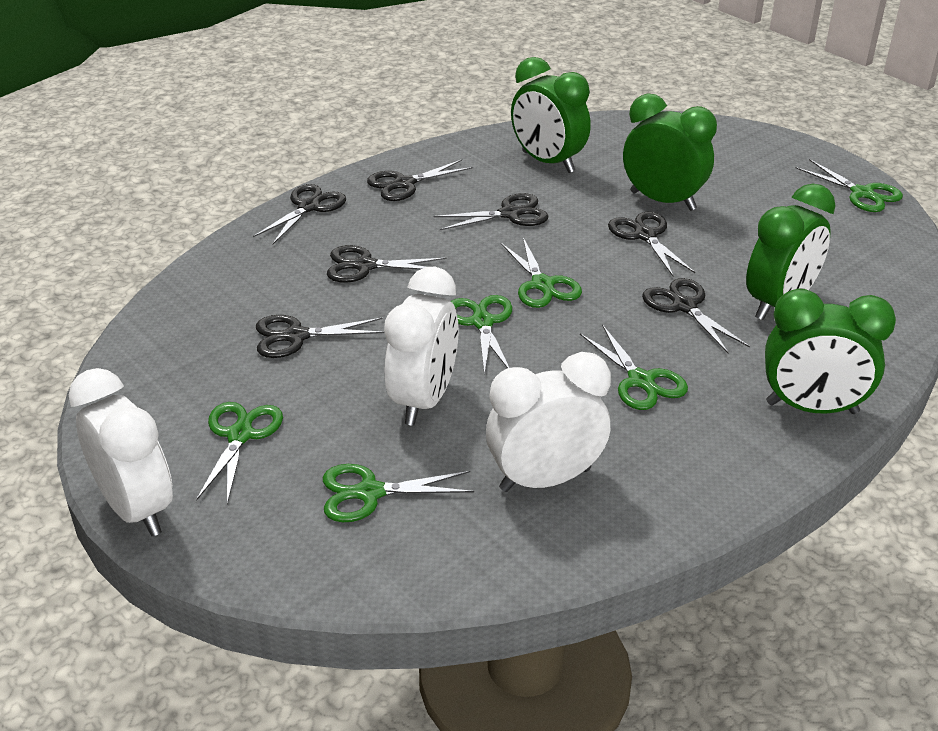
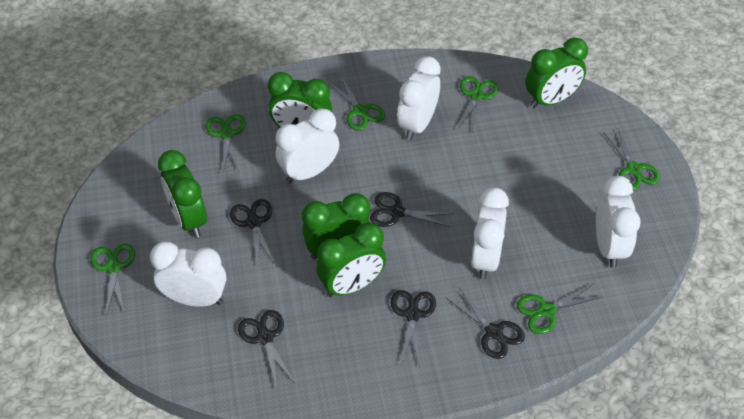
black scissors: 7 -> 5
green clock: 4 -> 5
white clock: 3 -> 5

